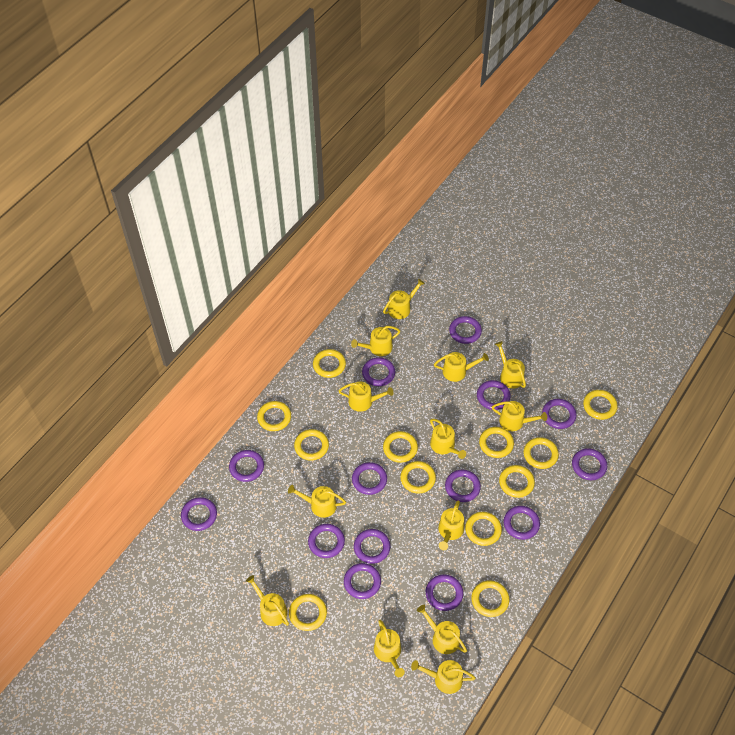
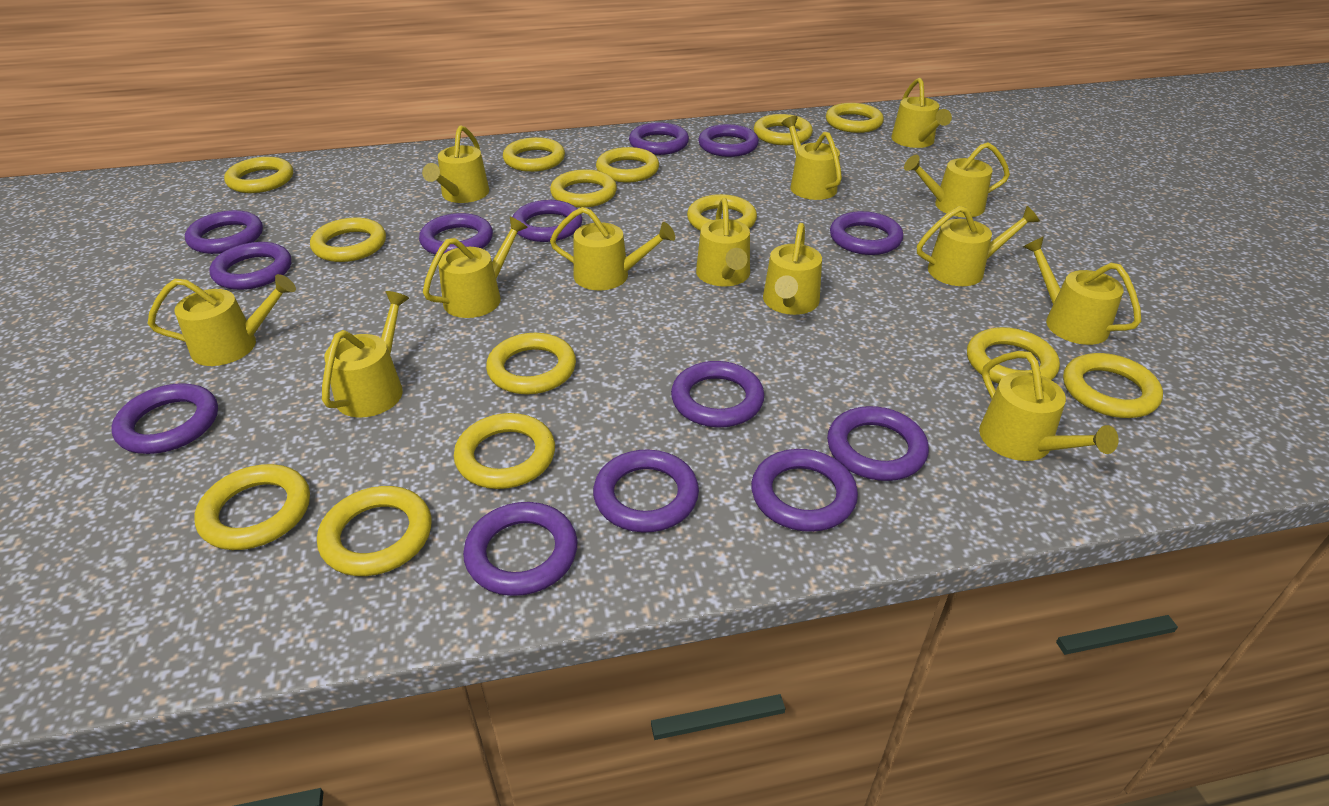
purple ring: 14 -> 13
yellow ring: 12 -> 14

